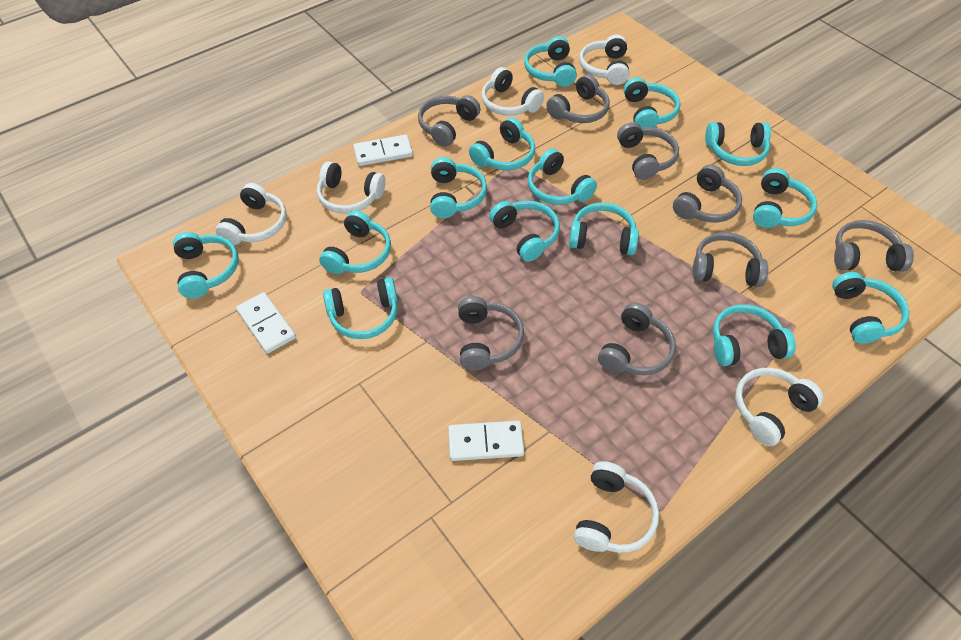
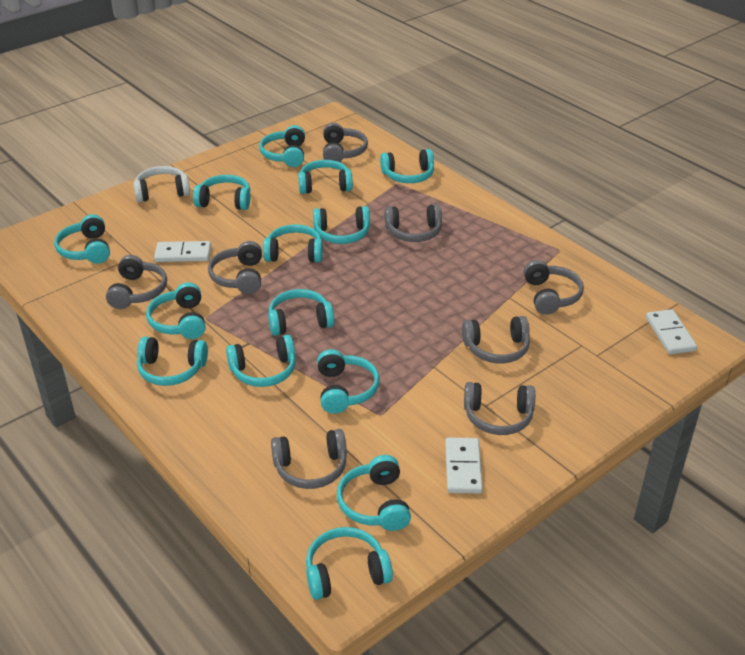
white headphones: 6 -> 1

